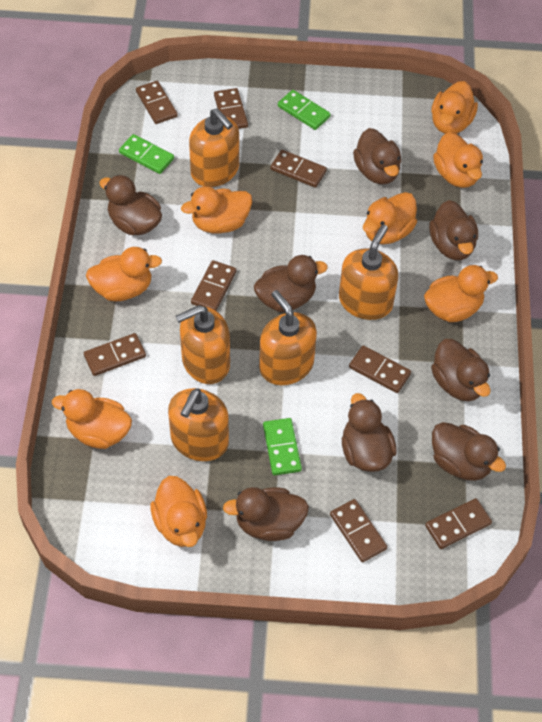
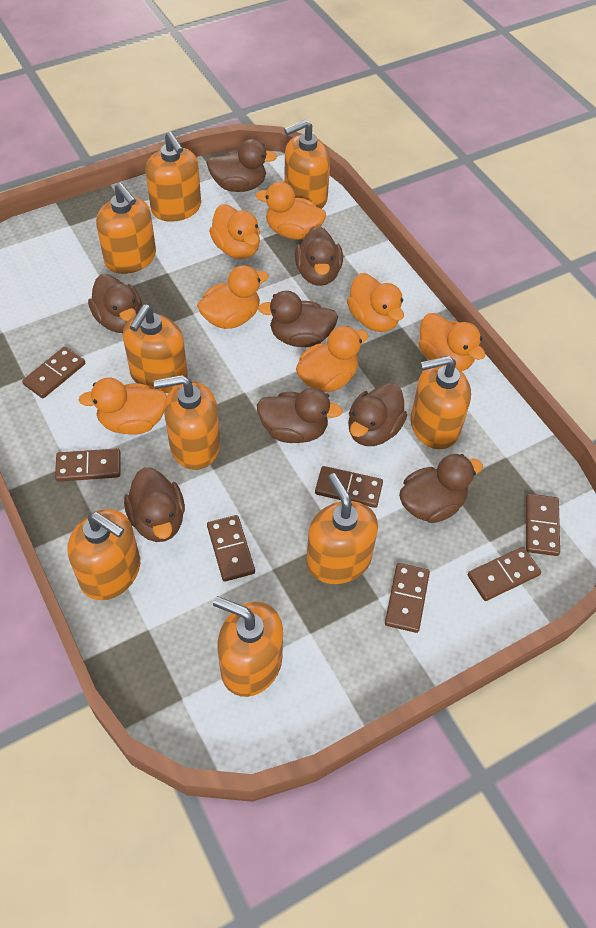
brown domino: 8 -> 7
green domino: 3 -> 0
orange duck: 8 -> 7
orange soap dispenser: 5 -> 9

